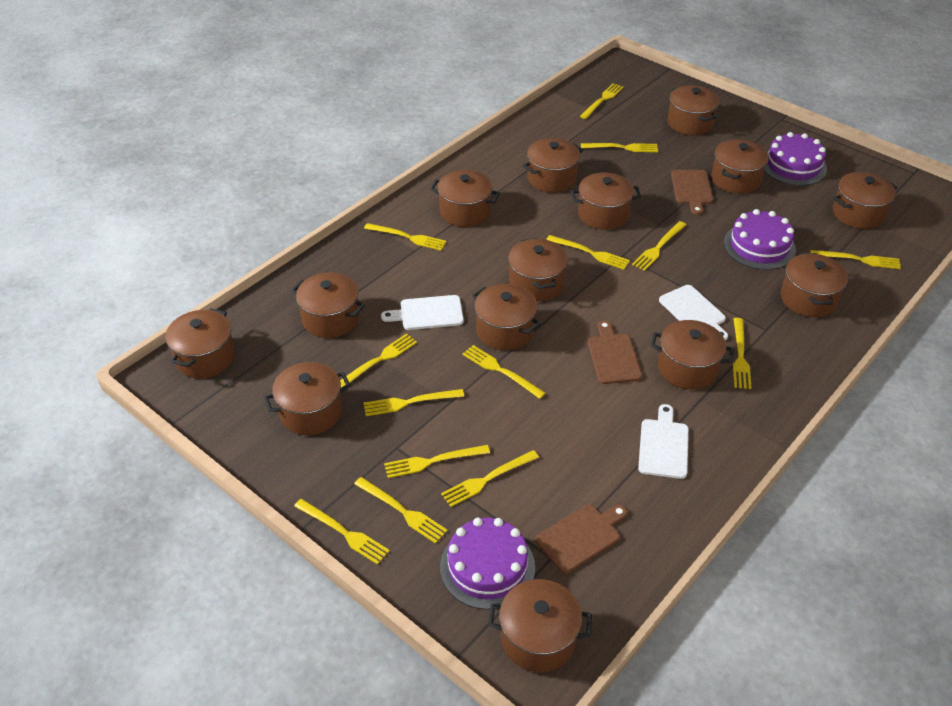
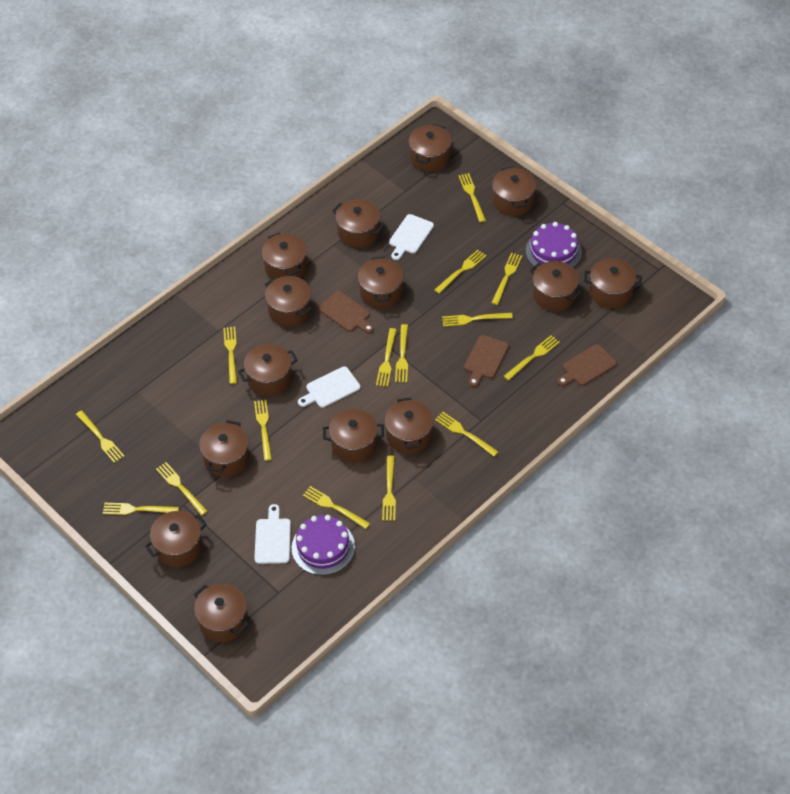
purple cake: 3 -> 2
yellow fork: 14 -> 15

